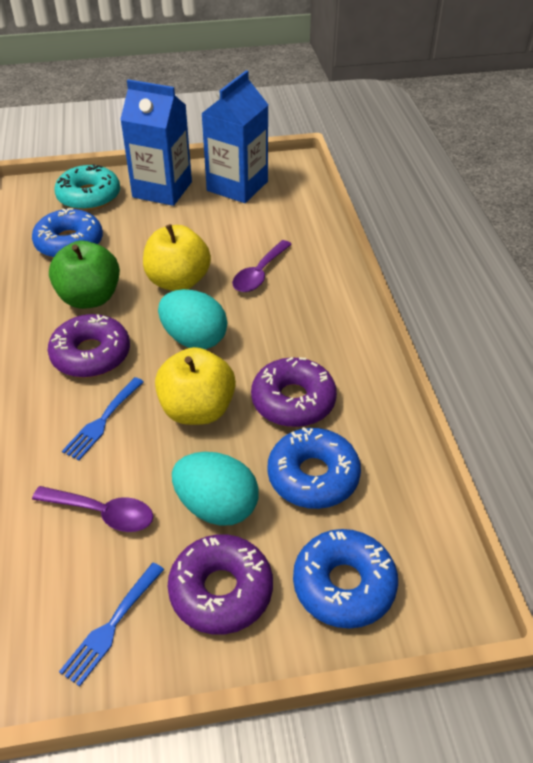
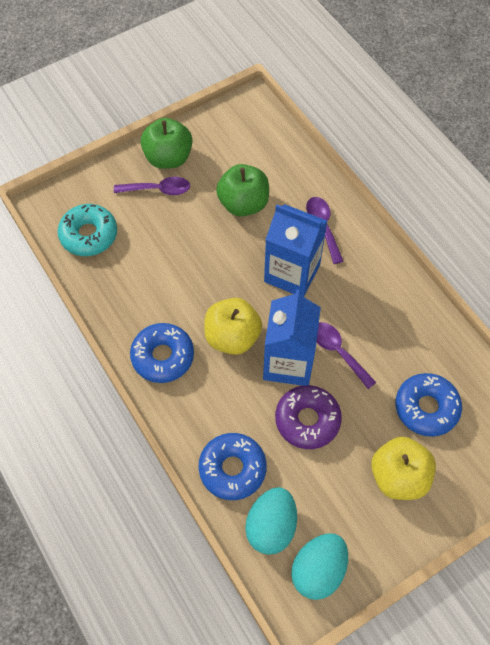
blue fork: 2 -> 0
green apple: 1 -> 2
purple donut: 3 -> 1
purple spoon: 2 -> 3

